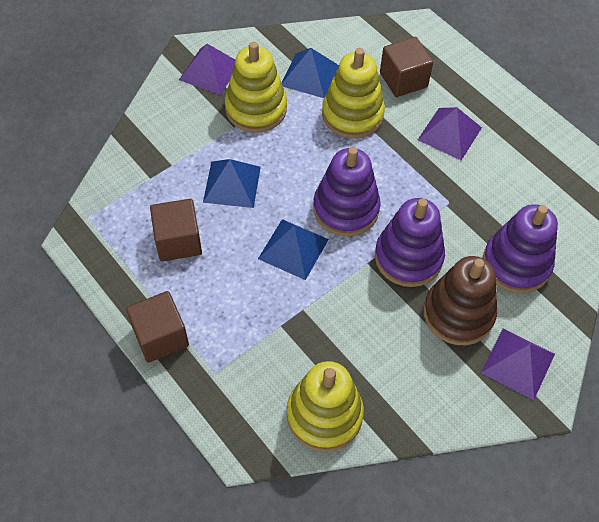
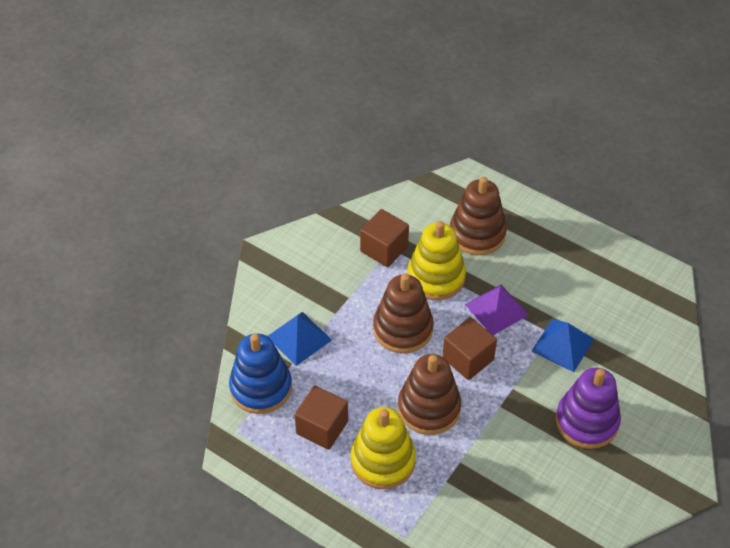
blue pyramid: 3 -> 2
blue stacking toy: 0 -> 1
brown stacking toy: 1 -> 3
purple pyramid: 3 -> 1
purple stacking toy: 3 -> 1
yellow stacking toy: 3 -> 2

